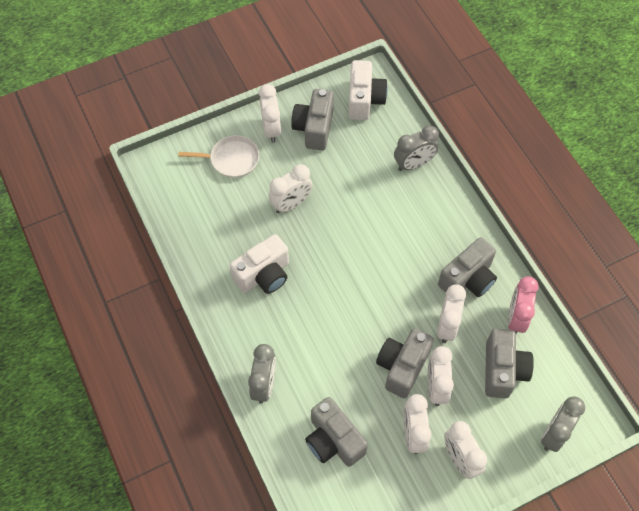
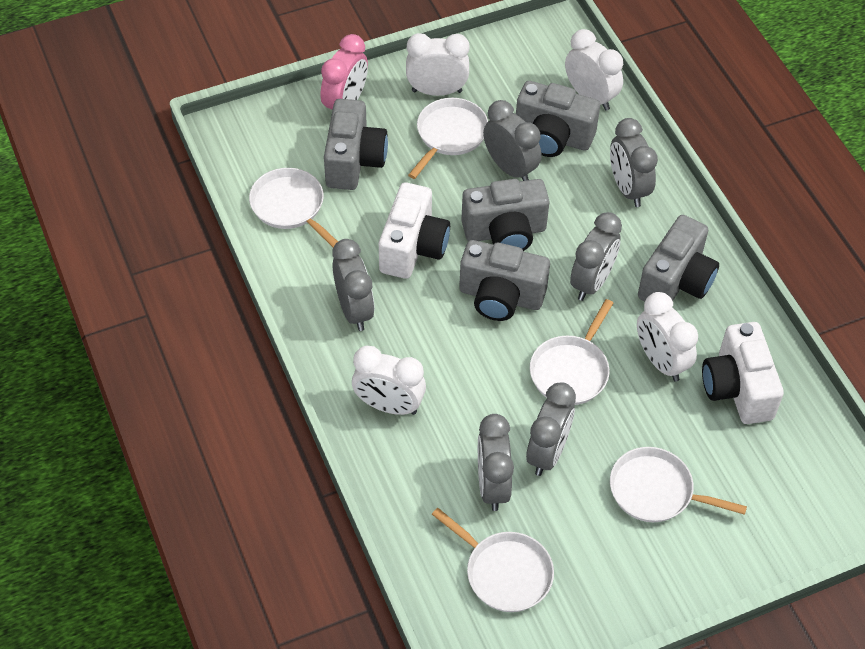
grey clock: 3 -> 6
white clock: 6 -> 4
white pan: 1 -> 5

